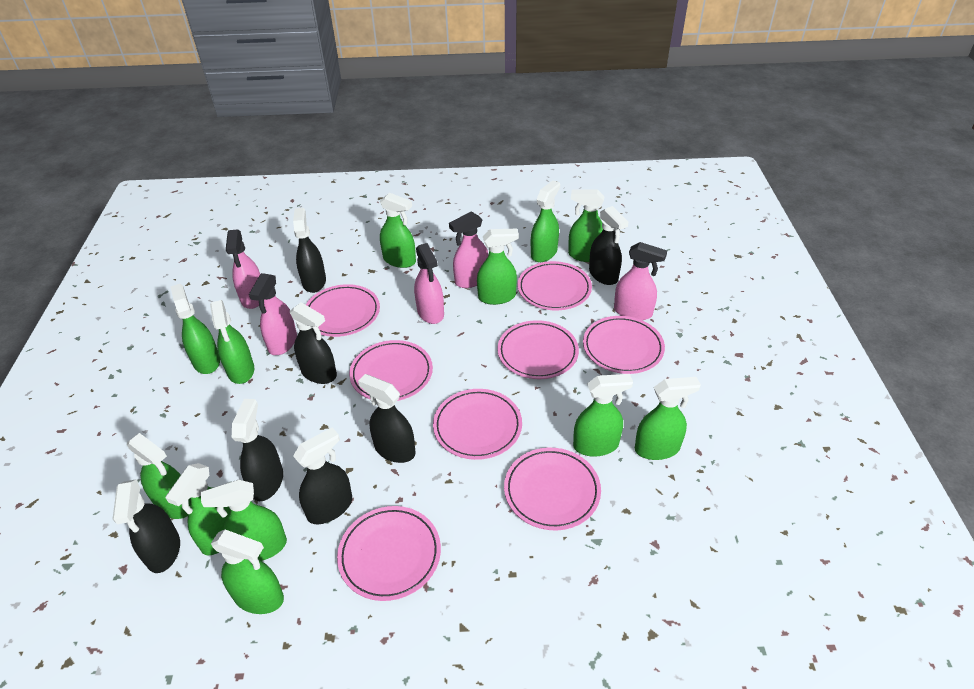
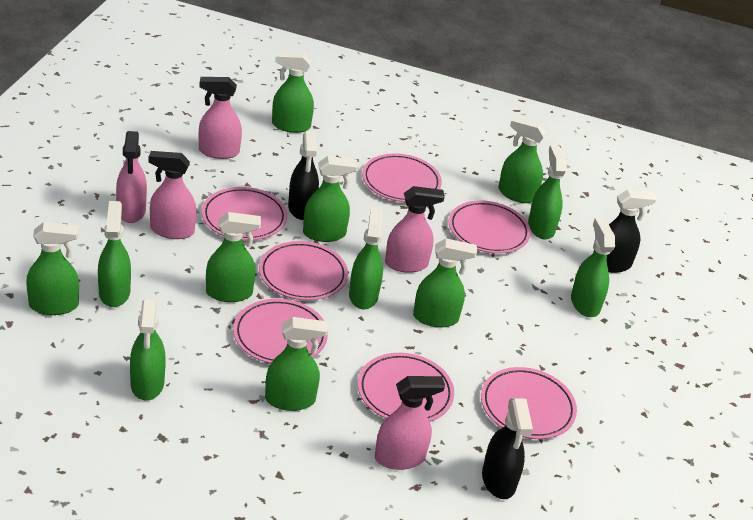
black spray bottle: 7 -> 3
pink plate: 8 -> 7

